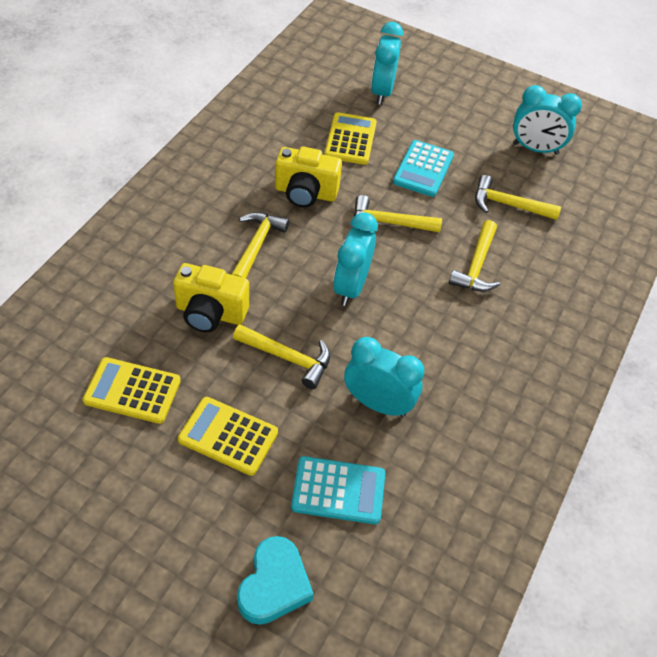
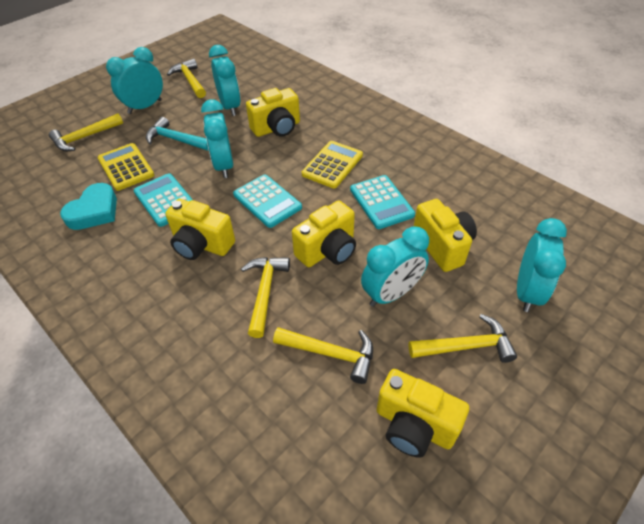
turquoise calculator: 2 -> 3
turquoise clock: 4 -> 5
turquoise hammer: 0 -> 1
yellow calculator: 3 -> 2
yellow camera: 2 -> 5

